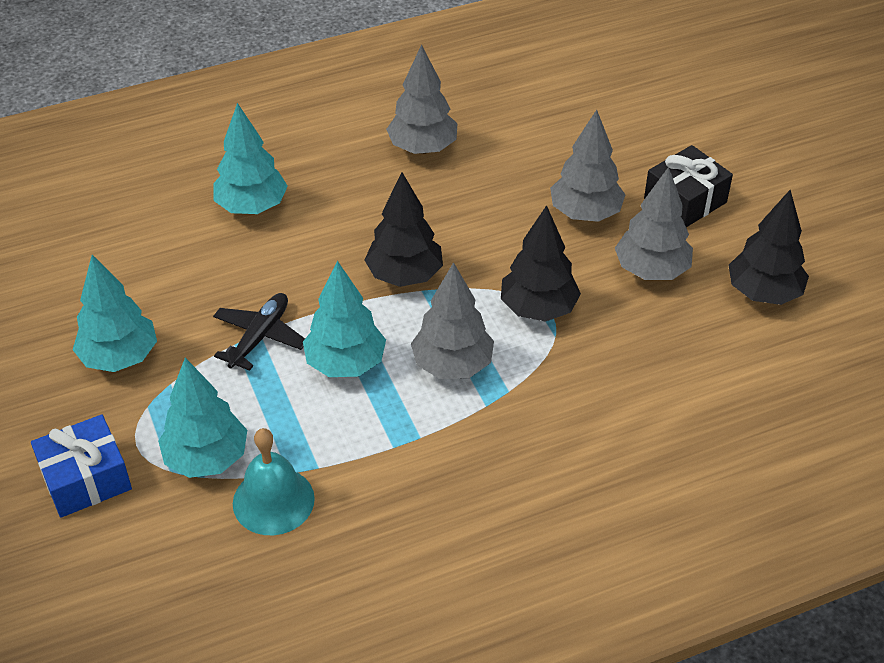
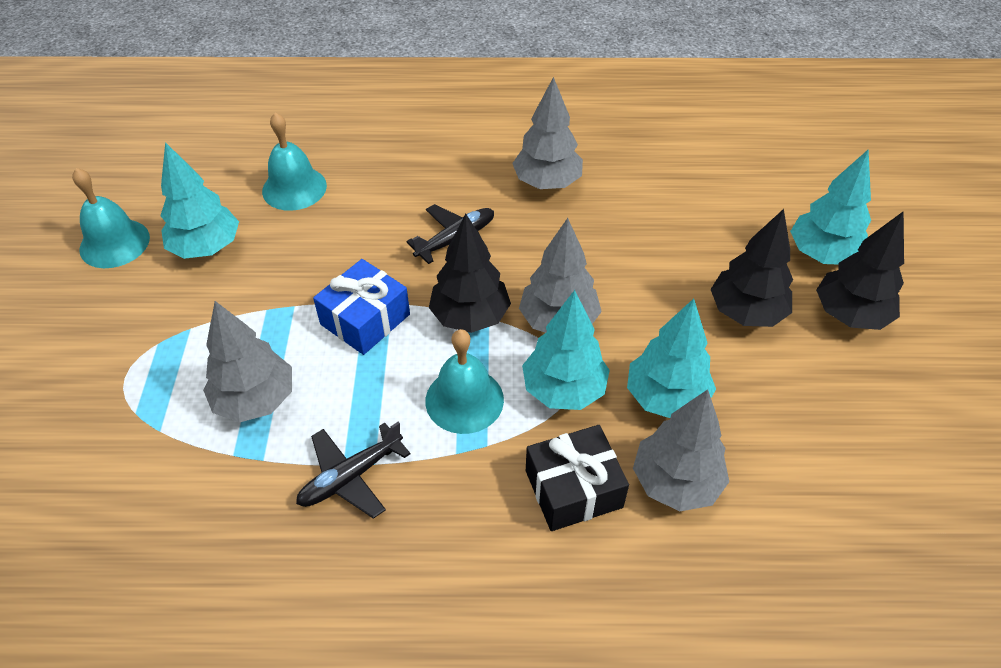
black plane: 1 -> 2
turquoise bell: 1 -> 3

